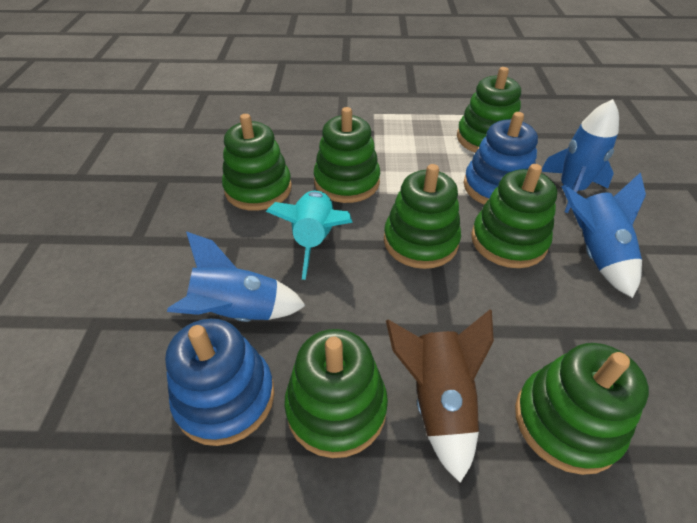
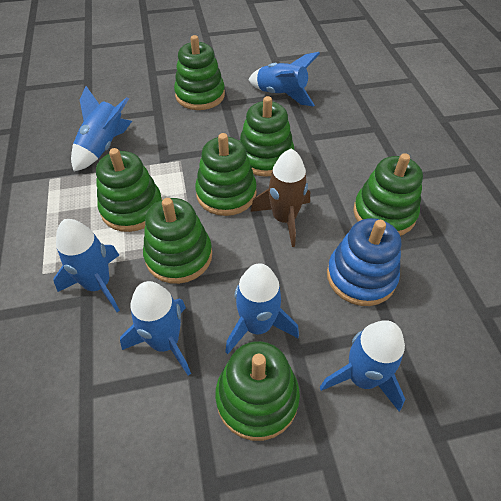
blue rocket: 3 -> 6
blue stacking toy: 2 -> 1
turquoise rocket: 1 -> 0

